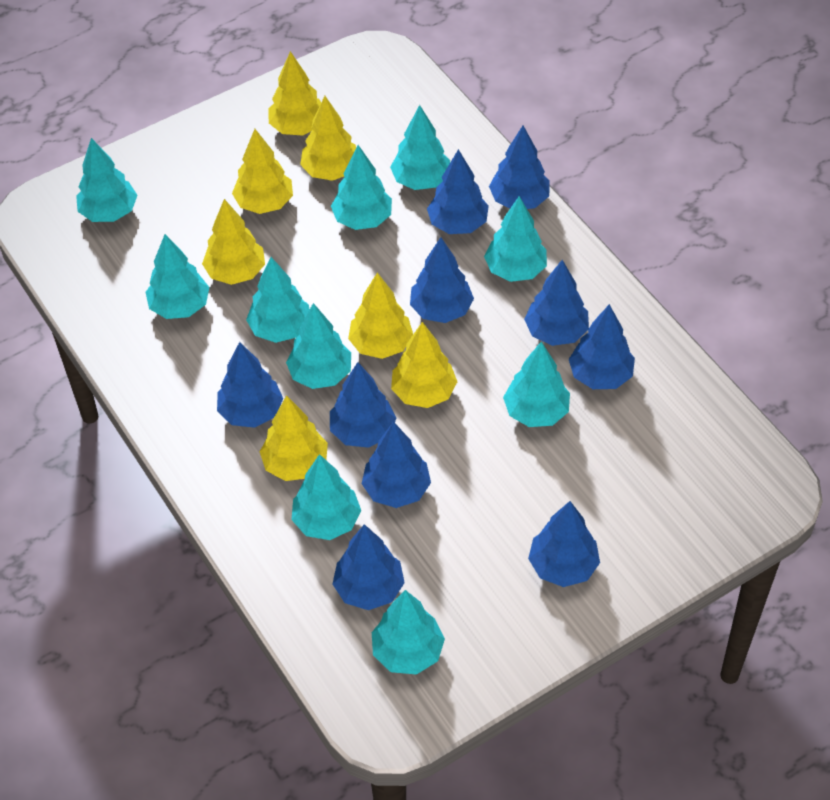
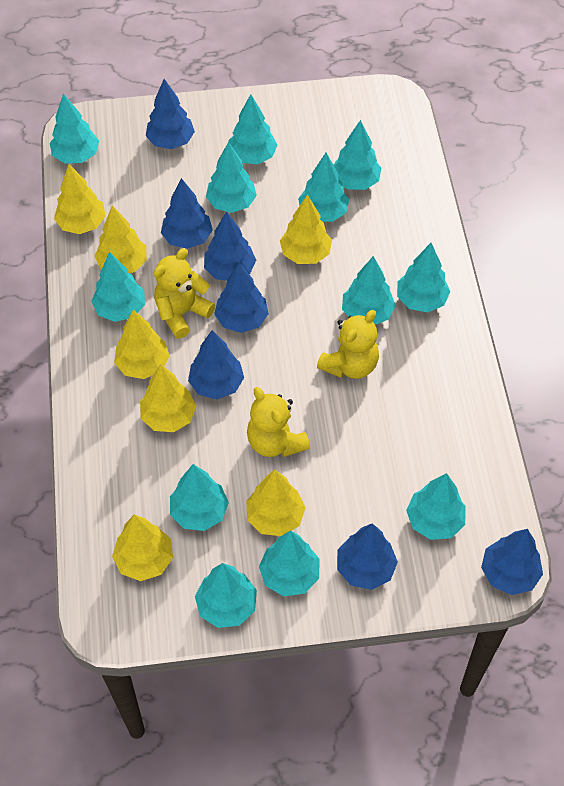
blue tree: 10 -> 7
turquoise tree: 10 -> 12
yellow teddy bear: 0 -> 3

